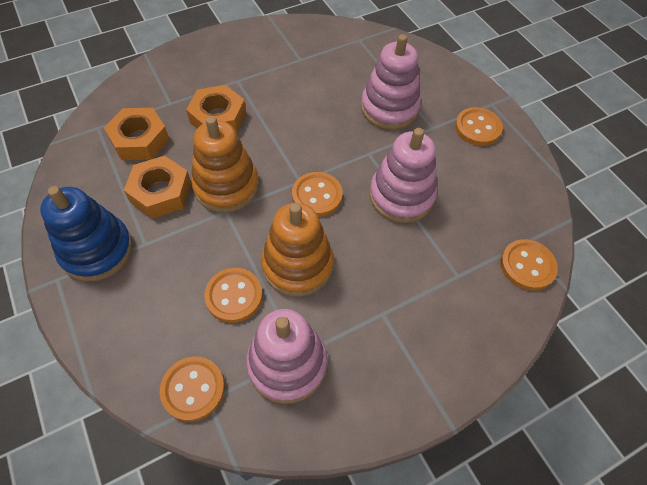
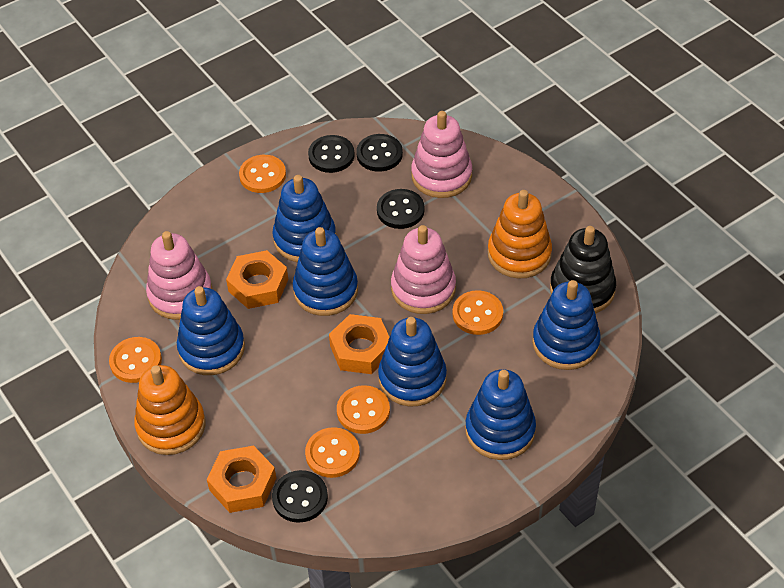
black button: 0 -> 4
black stacking toy: 0 -> 1
blue stacking toy: 1 -> 6

